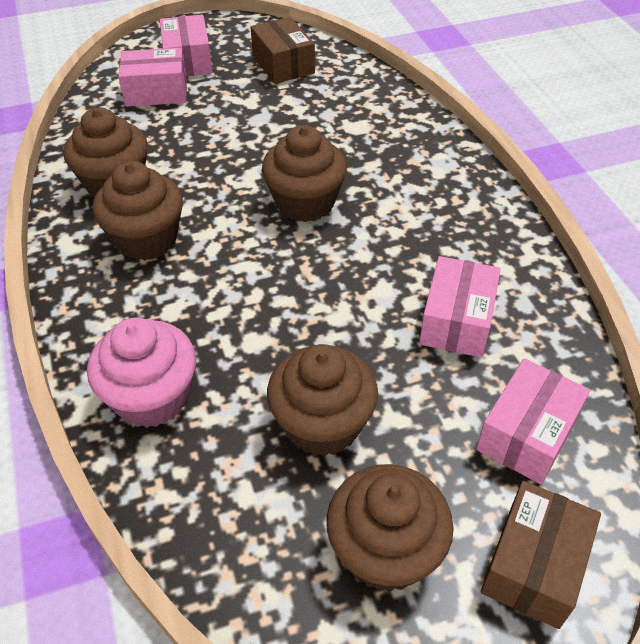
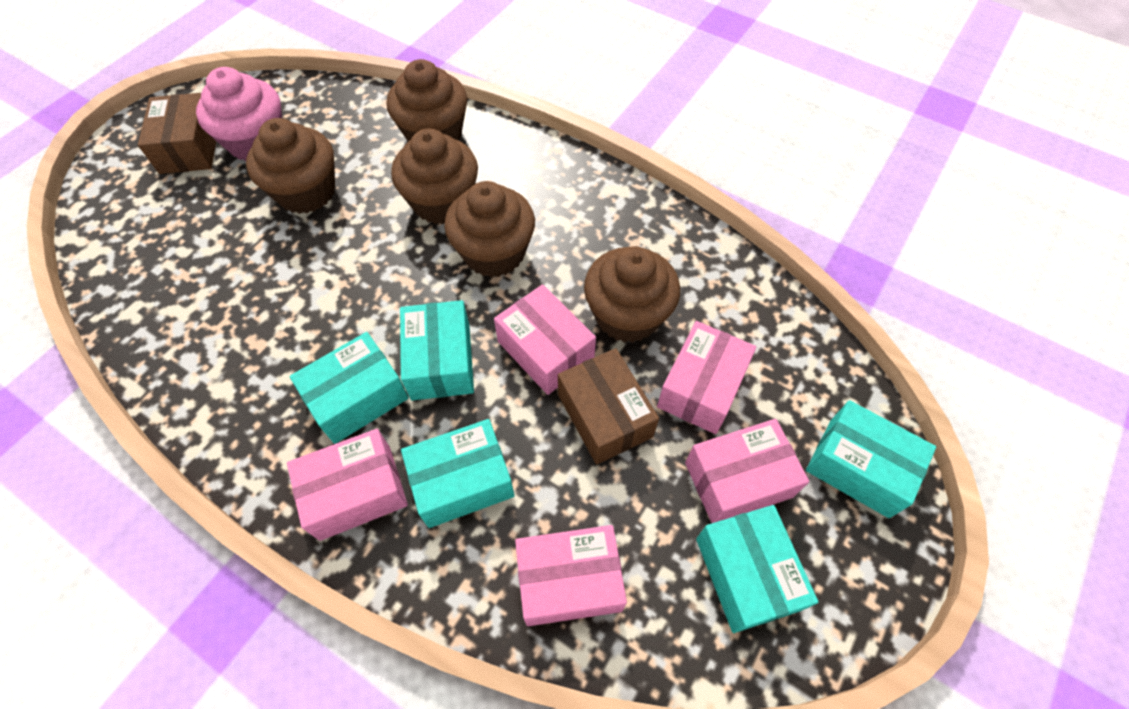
pink box: 4 -> 5
turquoise box: 0 -> 5

